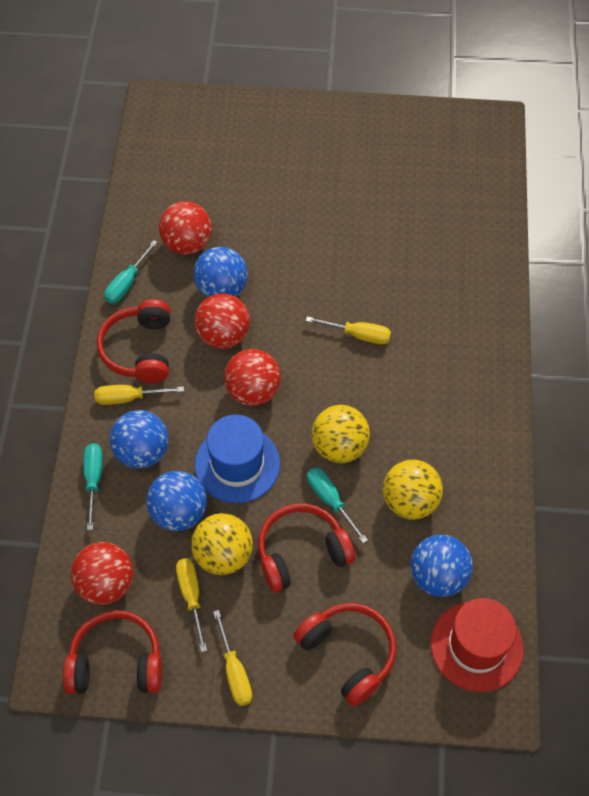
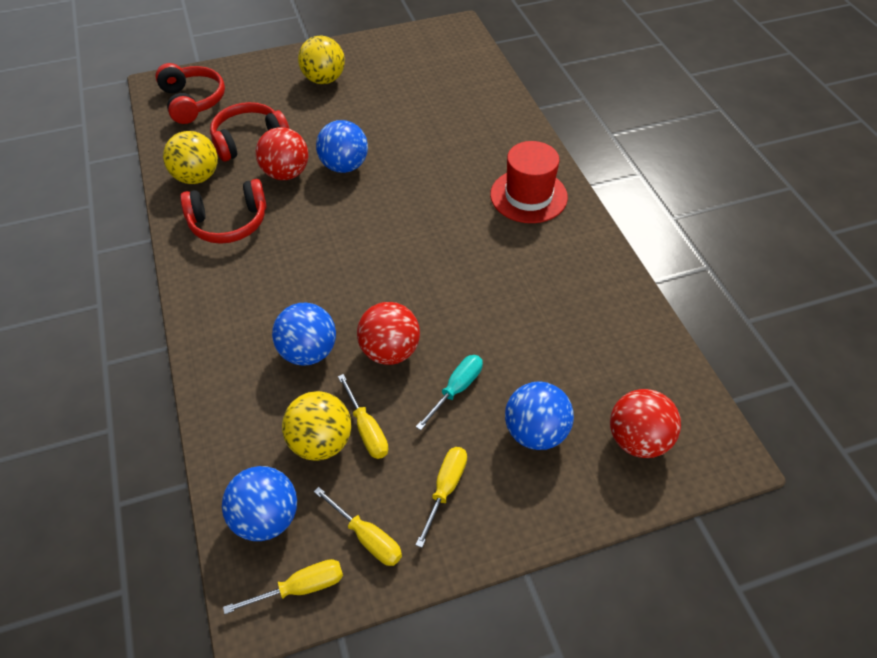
blue hat: 1 -> 0
red ball: 4 -> 3
red headphones: 4 -> 3
turquoise screwdriver: 3 -> 1

